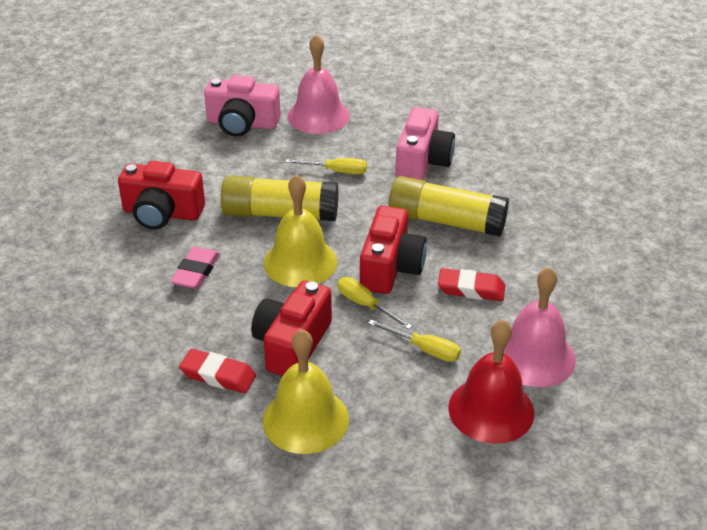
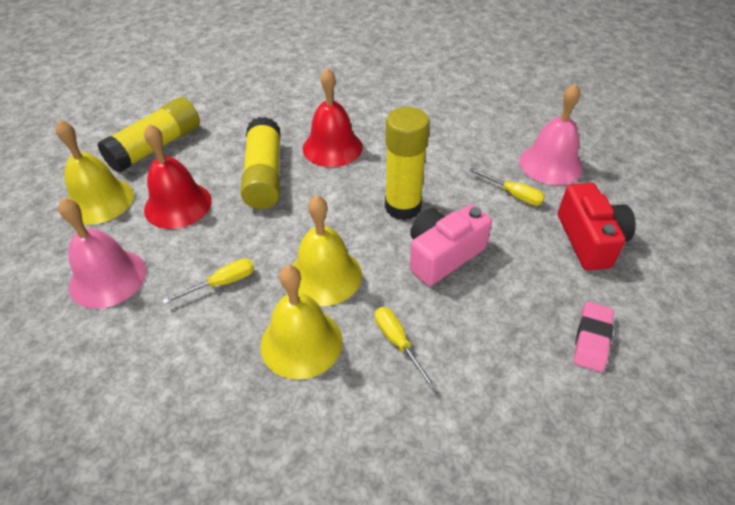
pink camera: 2 -> 1
red bell: 1 -> 2
red camera: 3 -> 1
red eraser: 2 -> 0
yellow bell: 2 -> 3
yellow glue stick: 2 -> 3

